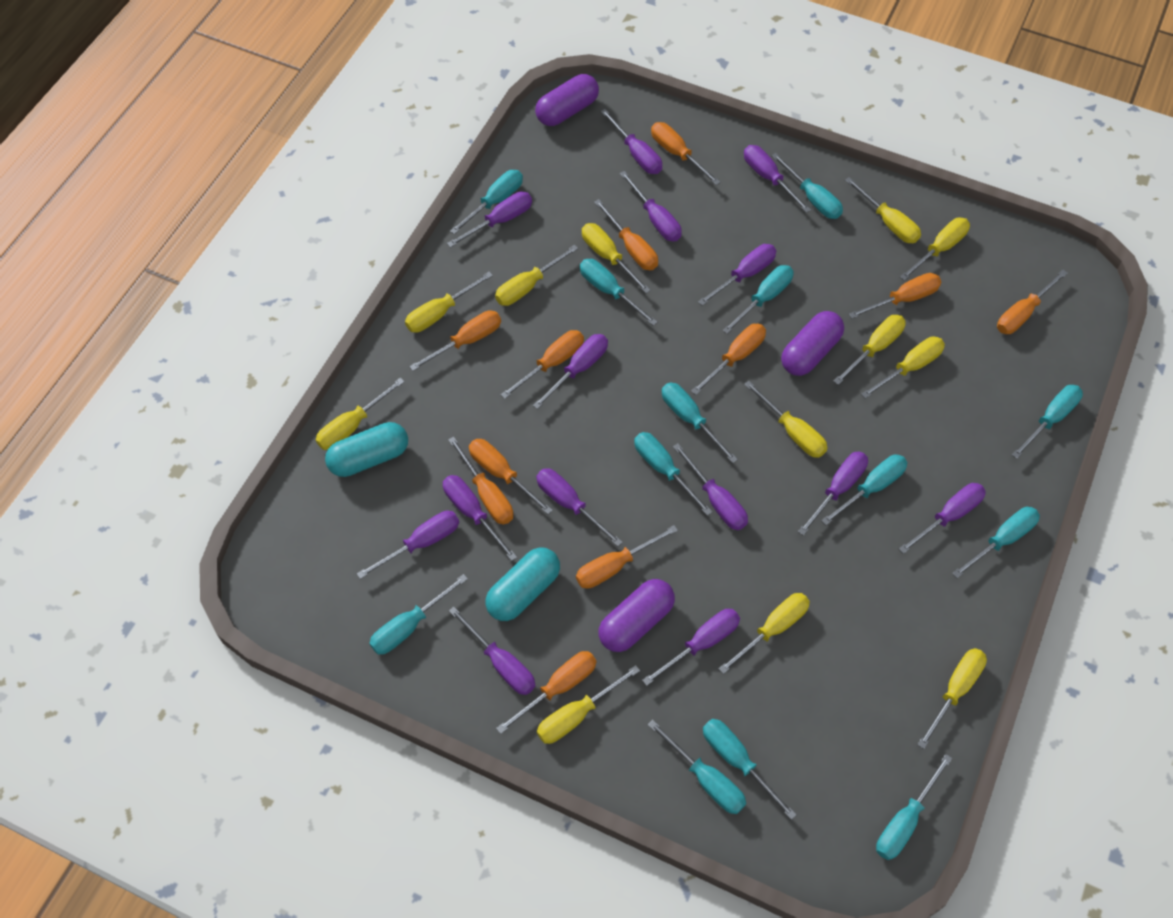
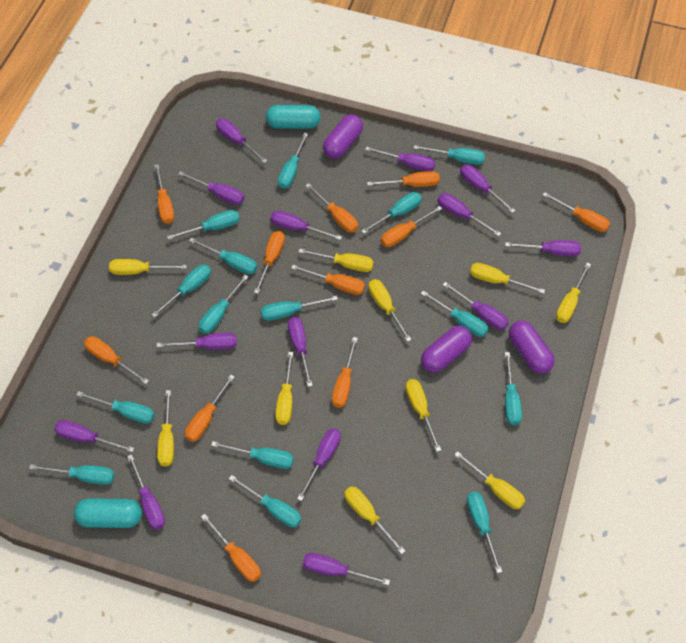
turquoise screwdriver: 13 -> 15
yellow screwdriver: 12 -> 10

